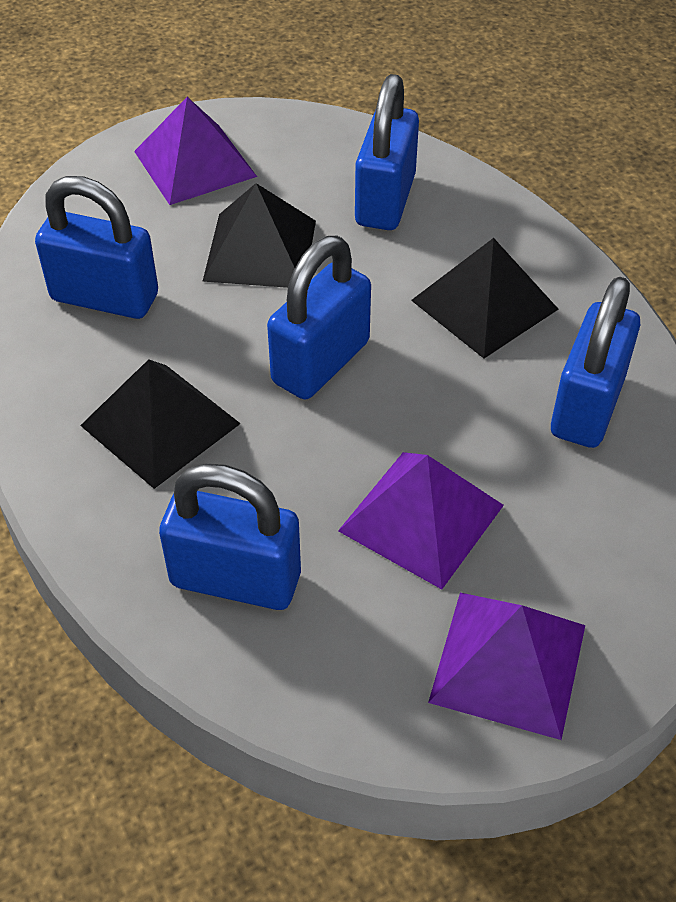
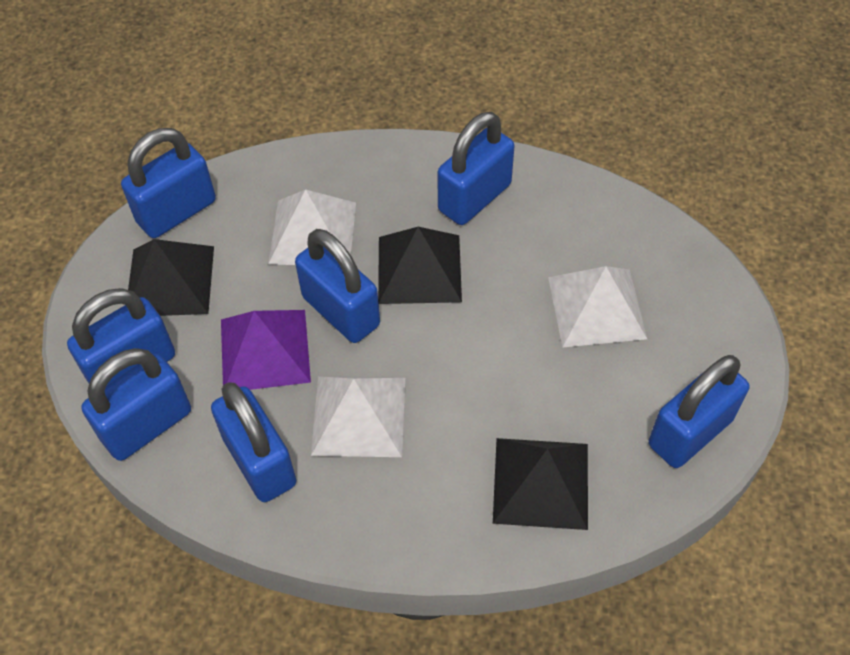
blue padlock: 5 -> 7
purple pyramid: 3 -> 1
white pyramid: 0 -> 3

